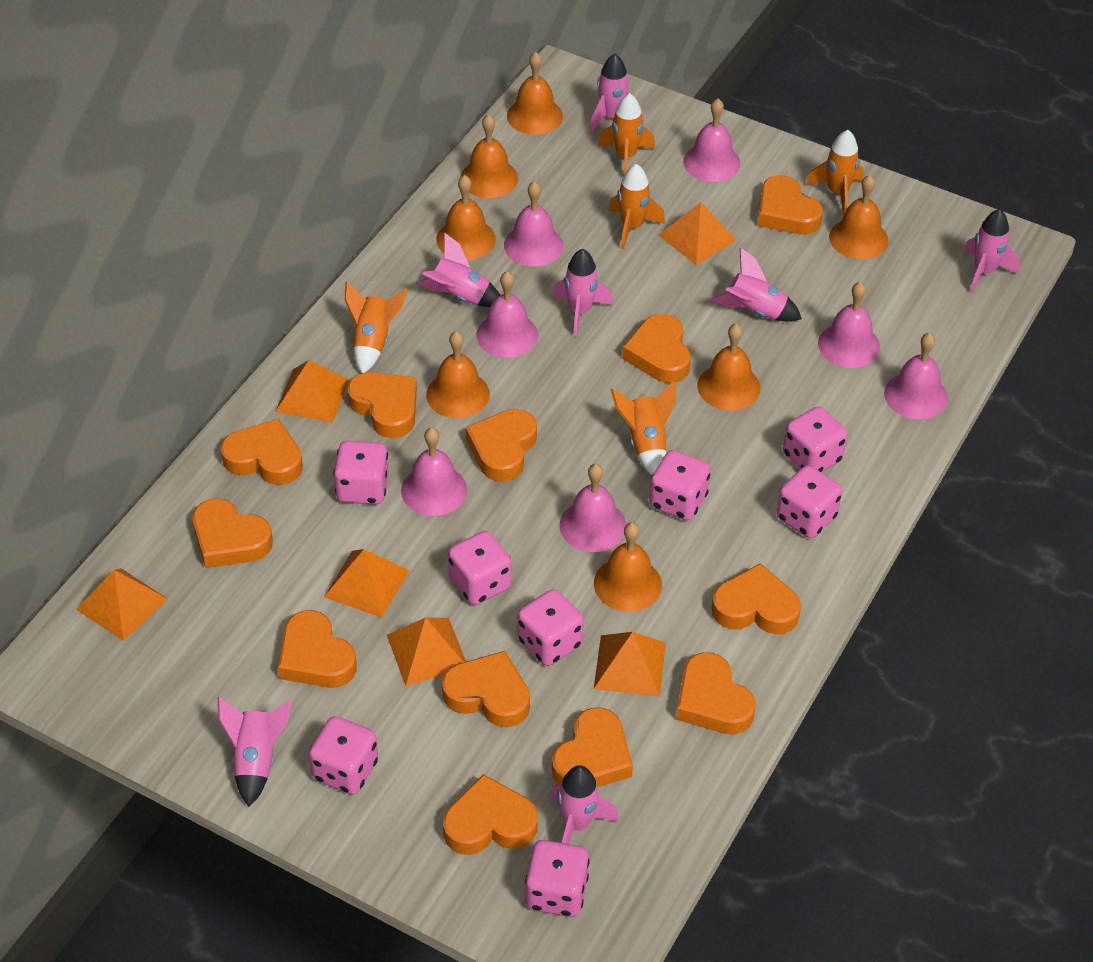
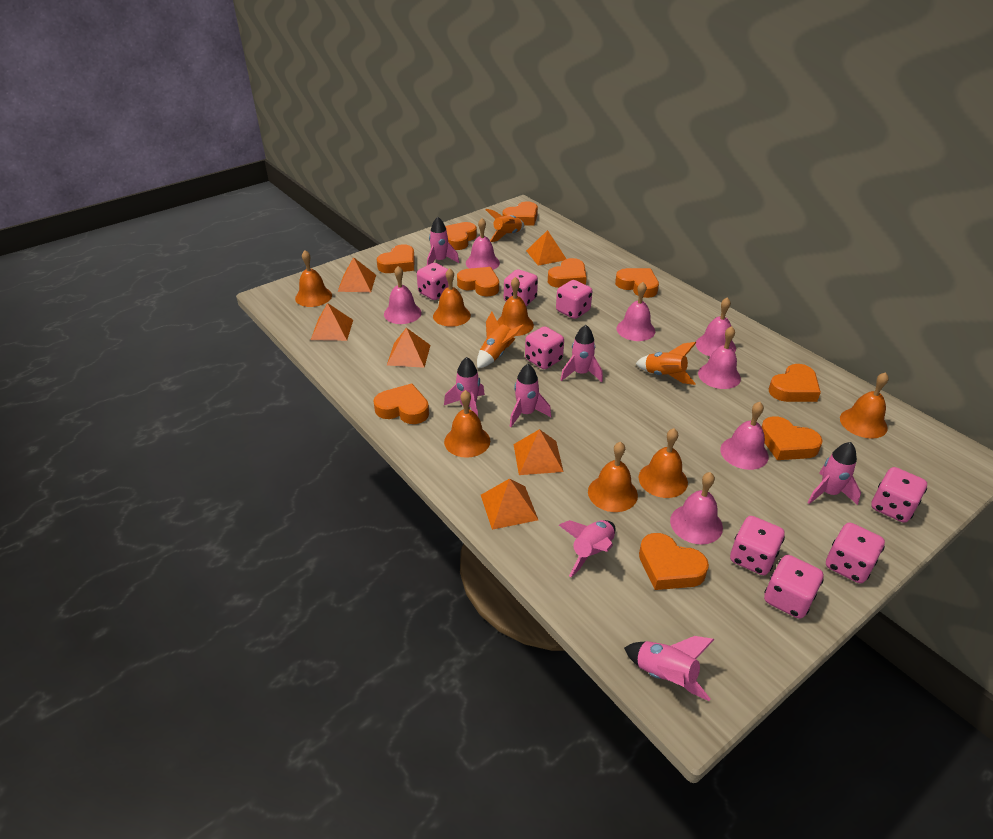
orange heart: 12 -> 10
orange rocket: 5 -> 3

